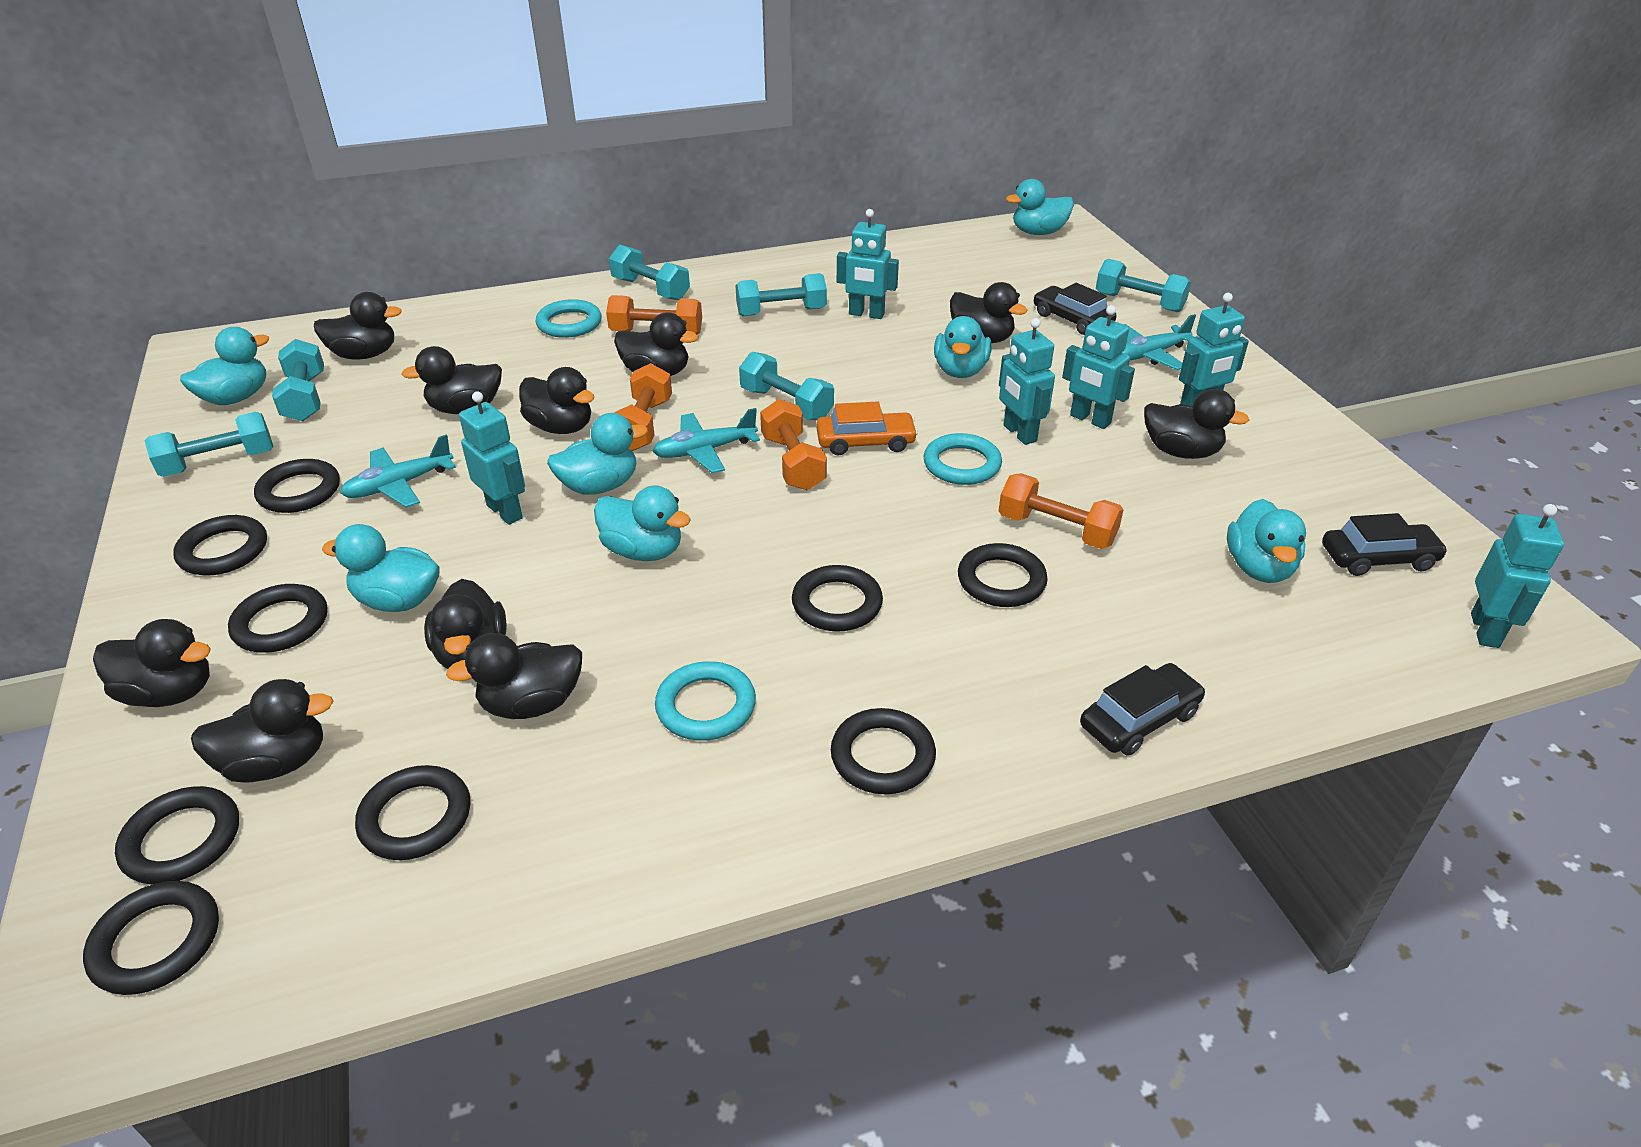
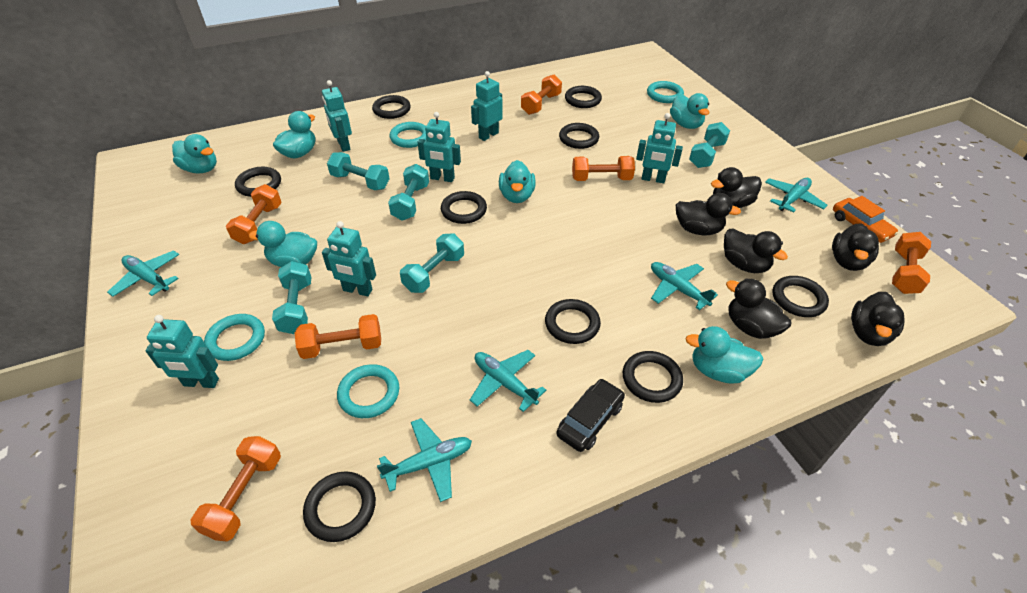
black car: 3 -> 1
black duck: 10 -> 6
orange dumbbell: 4 -> 6
turquoise duck: 7 -> 6
turquoise dumbbell: 6 -> 5
turquoise plane: 3 -> 5
turquoise ring: 3 -> 4

